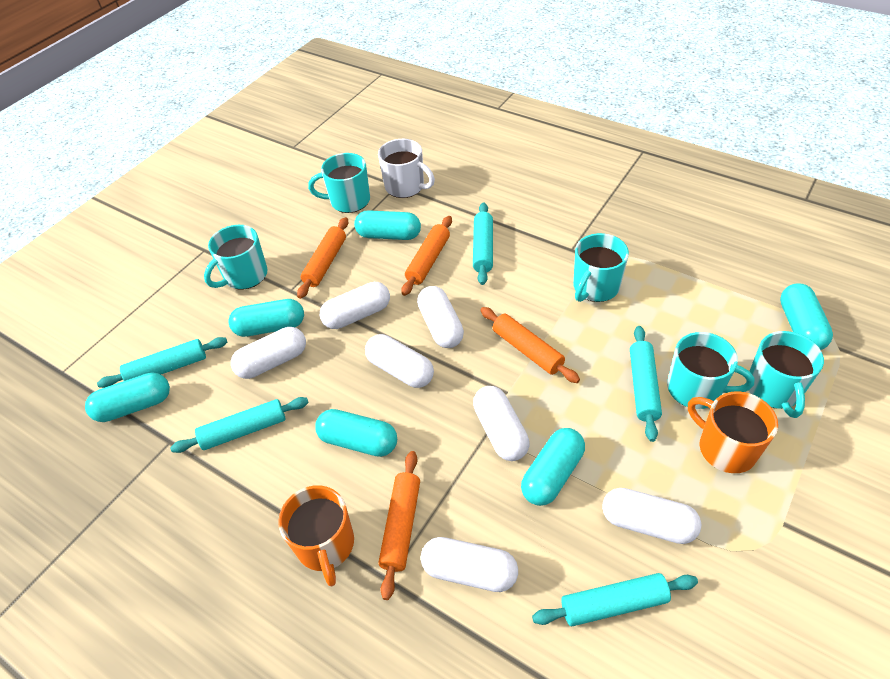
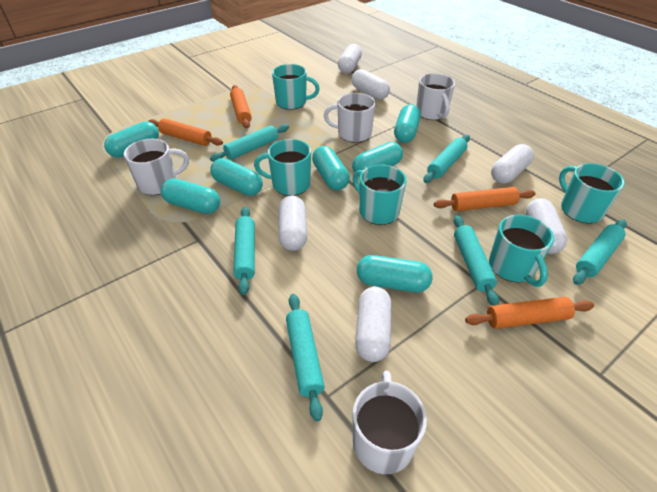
orange mug: 2 -> 0
turquoise capsule: 6 -> 7
turquoise rolling pin: 5 -> 6
white capsule: 7 -> 6
white mug: 1 -> 4

